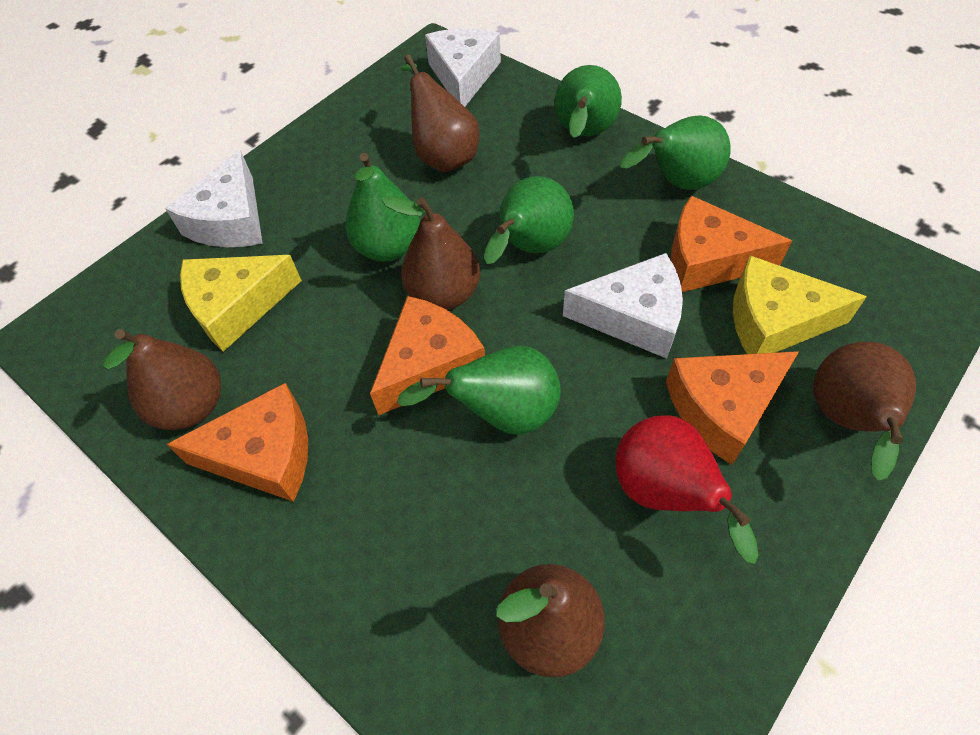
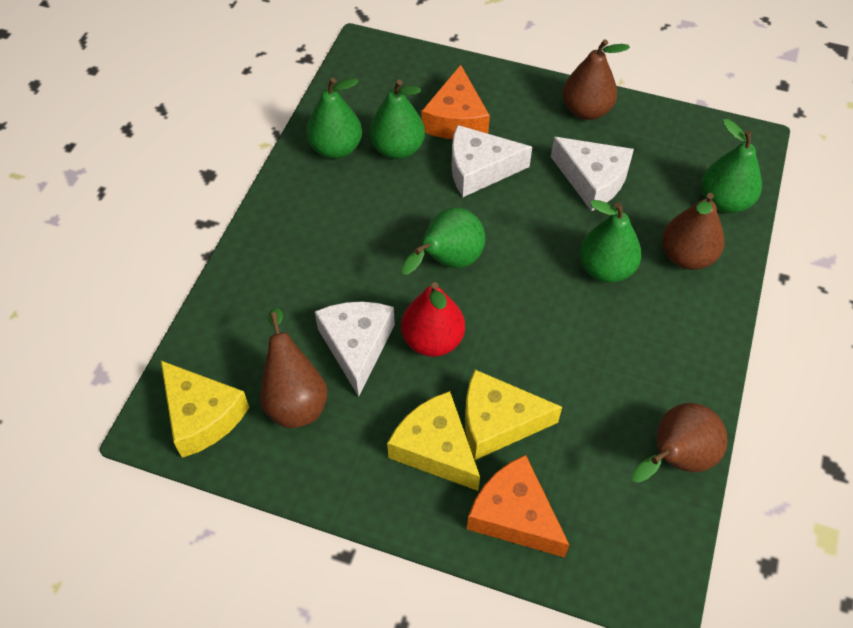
brown pear: 5 -> 4
orange cheese: 4 -> 2
yellow cheese: 2 -> 3

